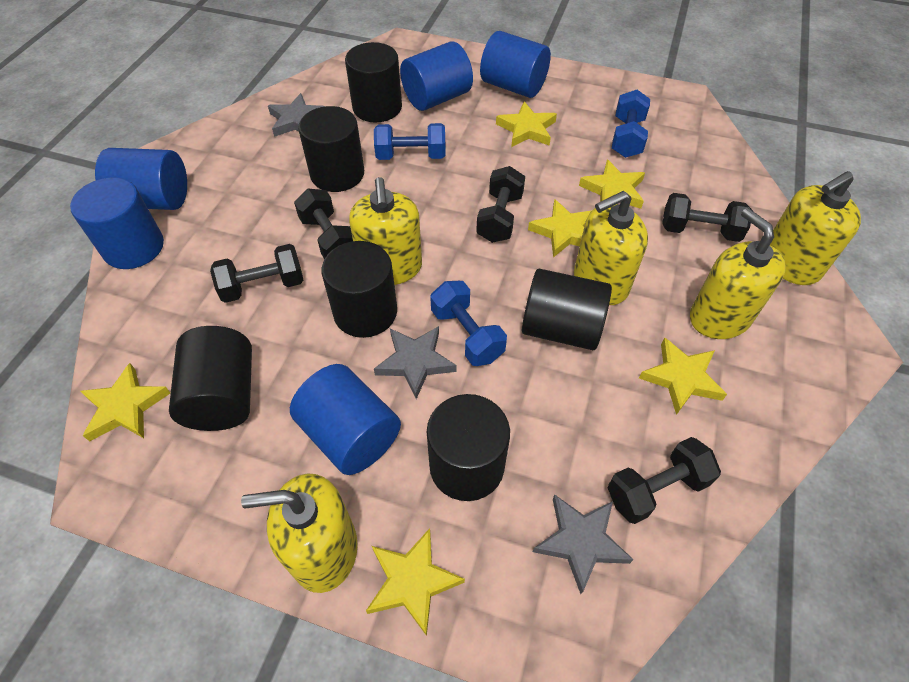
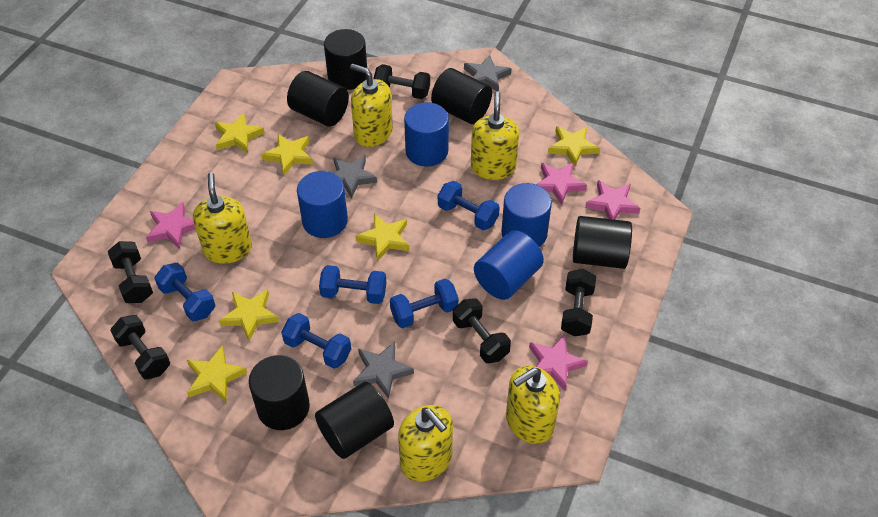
blue cylinder: 5 -> 4
blue dumbbell: 3 -> 5
pink star: 0 -> 4

